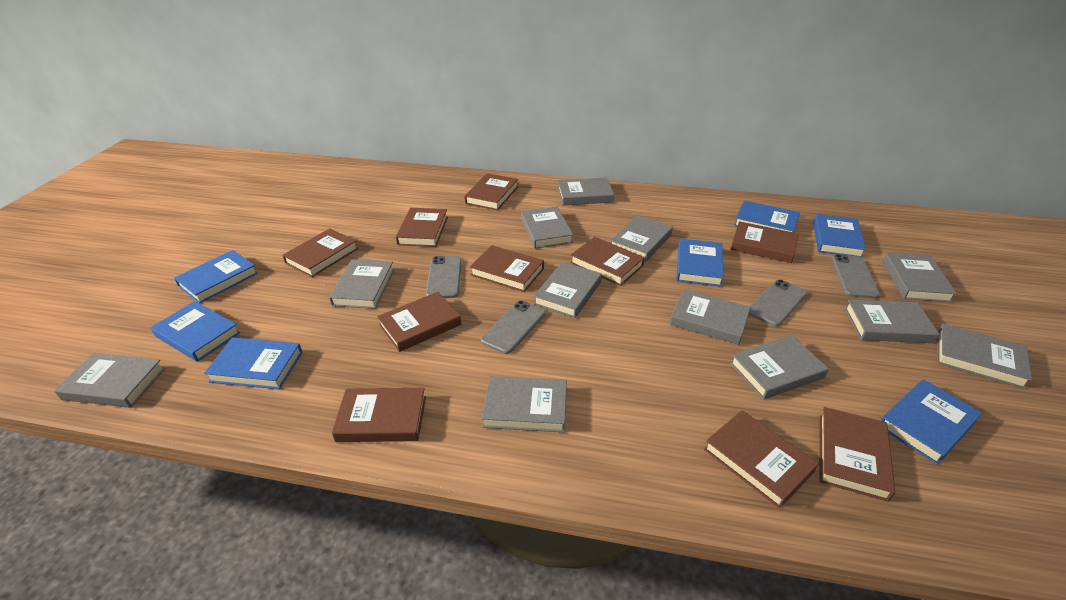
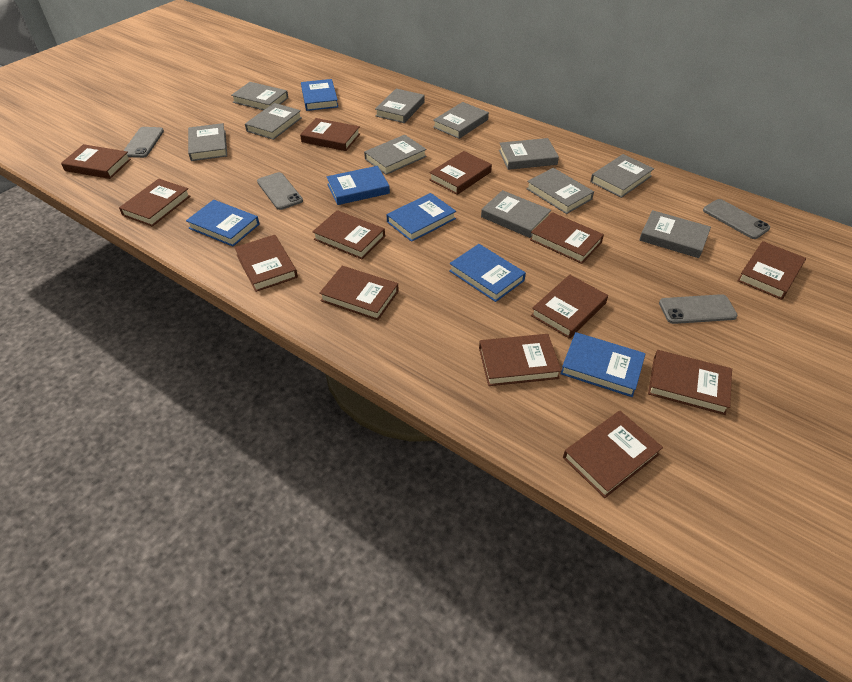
blue book: 7 -> 6
brown book: 10 -> 13
grey book: 12 -> 11

